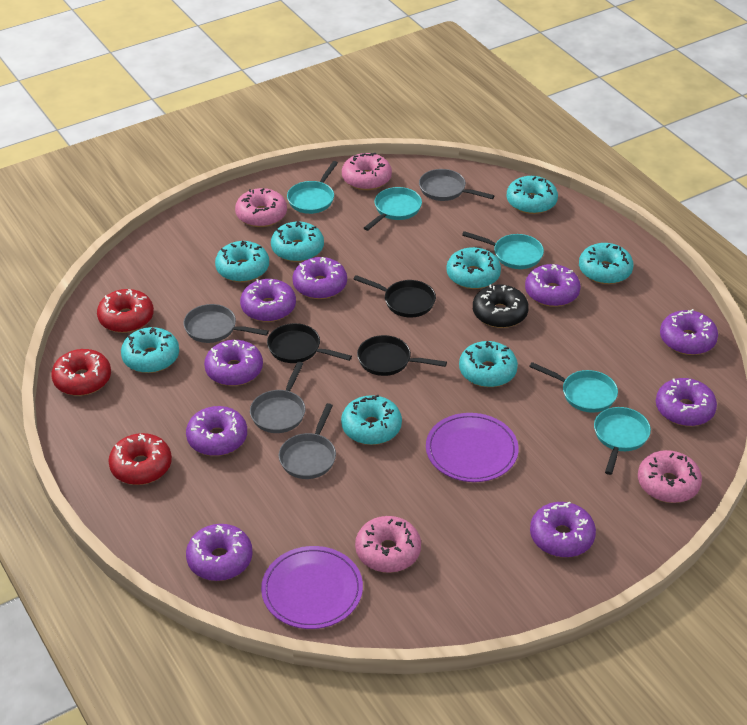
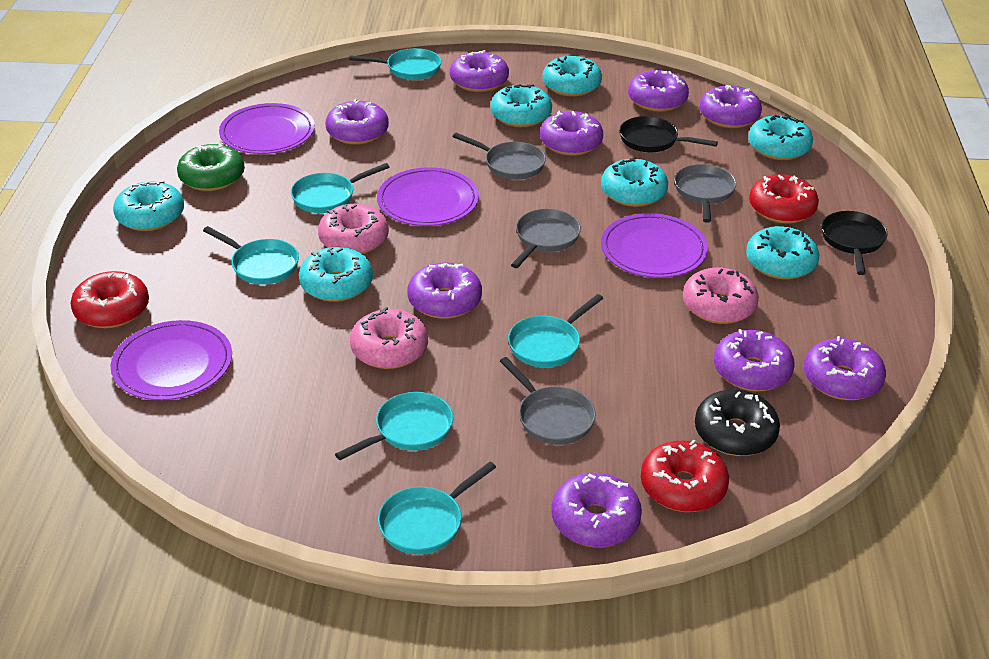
black pan: 3 -> 2
green donut: 0 -> 1
pink donut: 4 -> 3
purple plate: 2 -> 4
turquoise donut: 8 -> 7
turquoise pan: 5 -> 6

